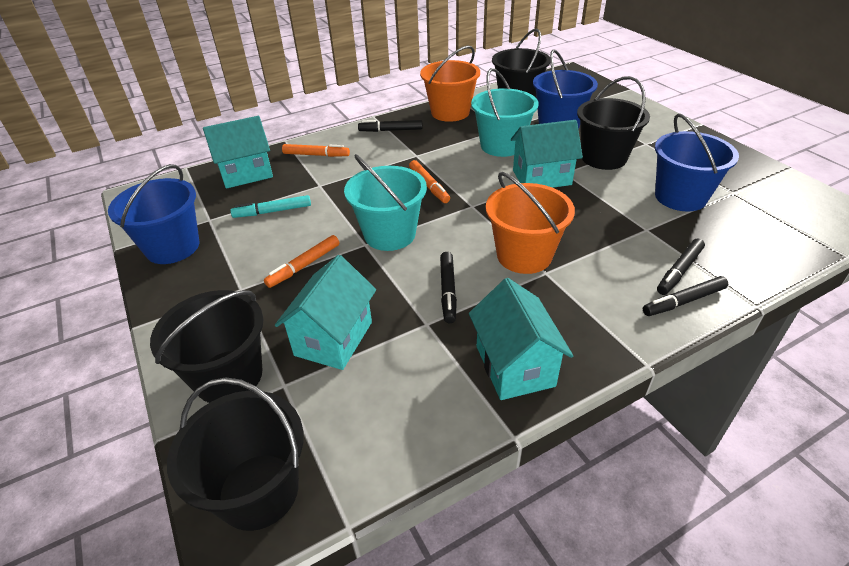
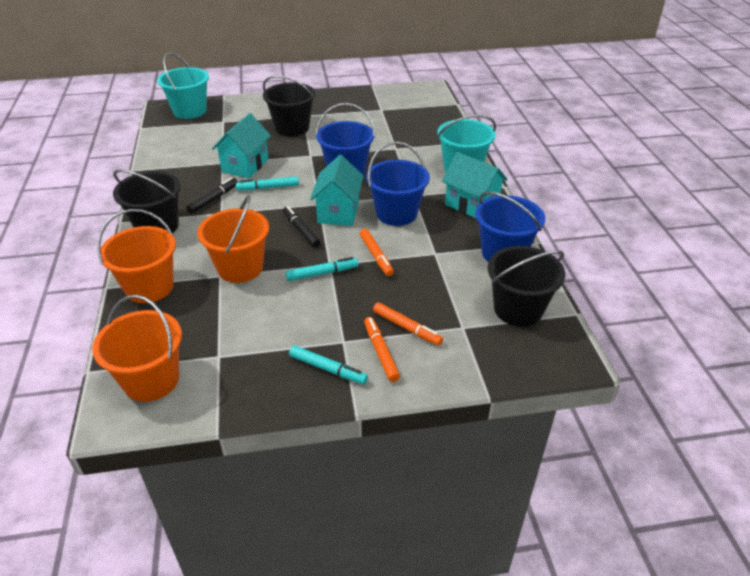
black bucket: 4 -> 3
black marker: 4 -> 2
orange bucket: 2 -> 3
turquoise house: 4 -> 3
turquoise marker: 1 -> 3

